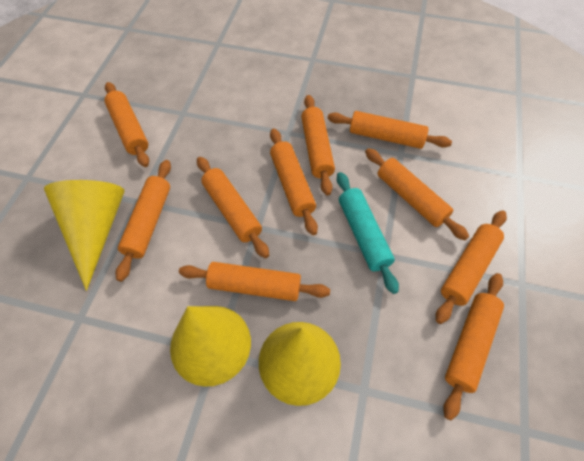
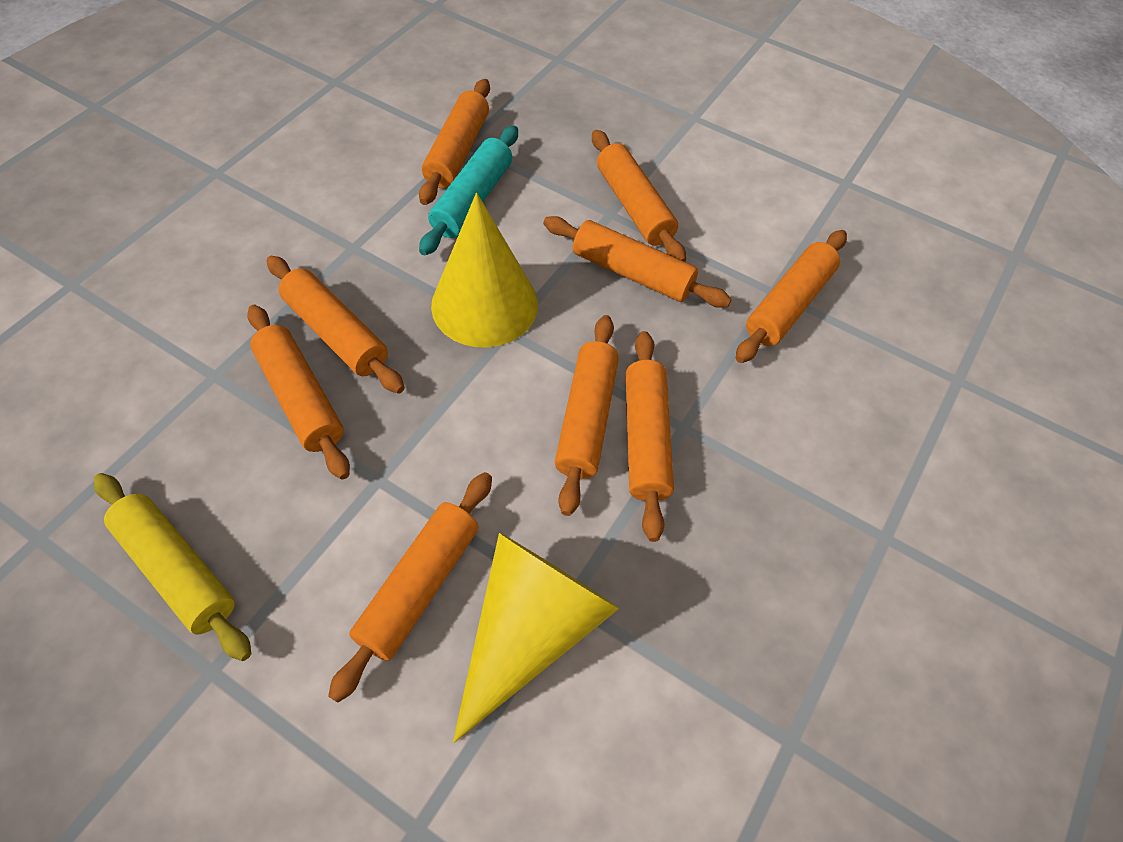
orange rolling pin: 10 -> 9
yellow cone: 3 -> 2
yellow rolling pin: 0 -> 1

